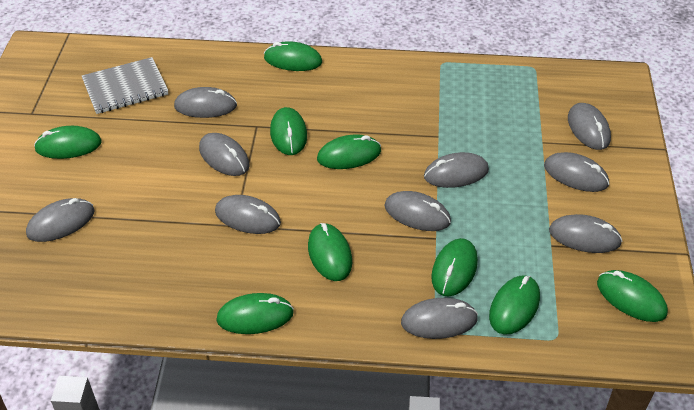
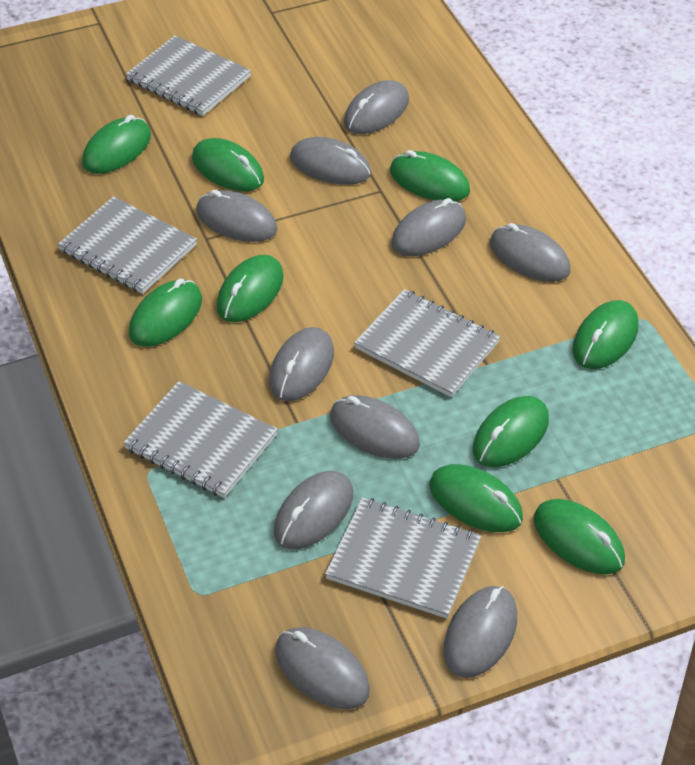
grey notebook: 1 -> 5

